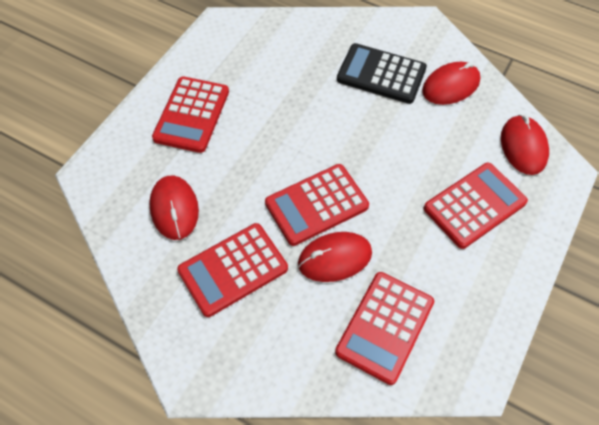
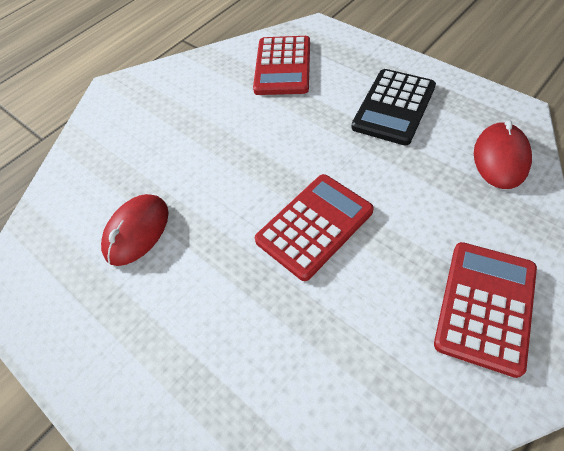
red calculator: 5 -> 3
red mouse: 4 -> 2

